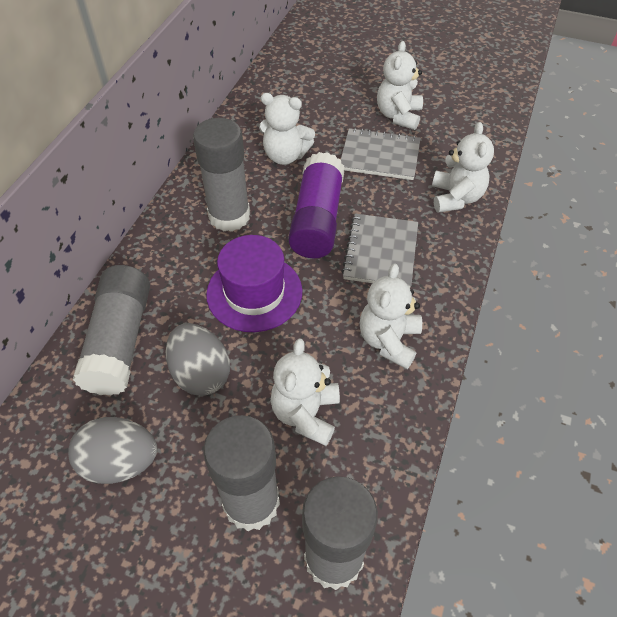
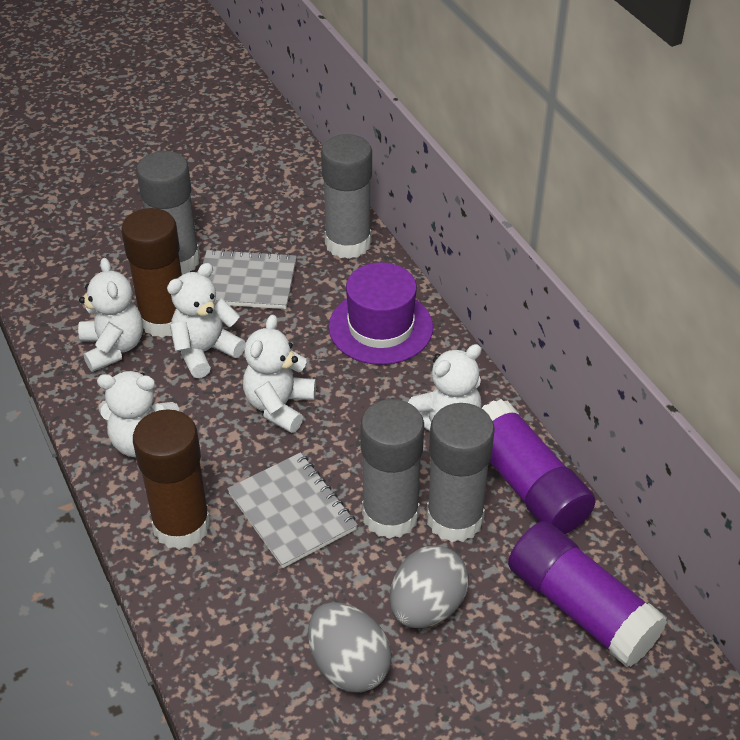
brown glue stick: 0 -> 2
purple glue stick: 1 -> 2

